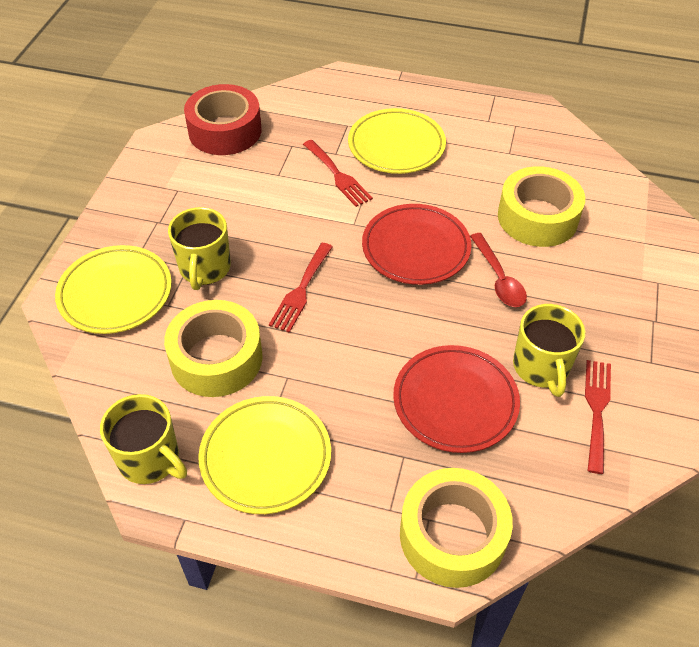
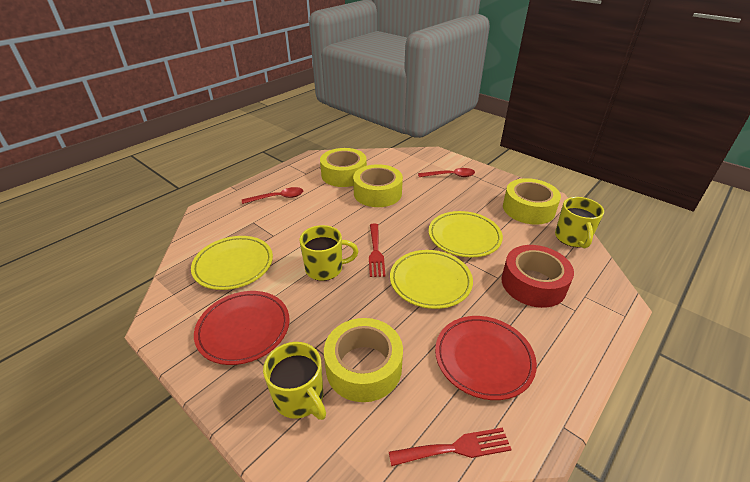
red fork: 3 -> 2
red spoon: 1 -> 2
yellow tape: 3 -> 4

